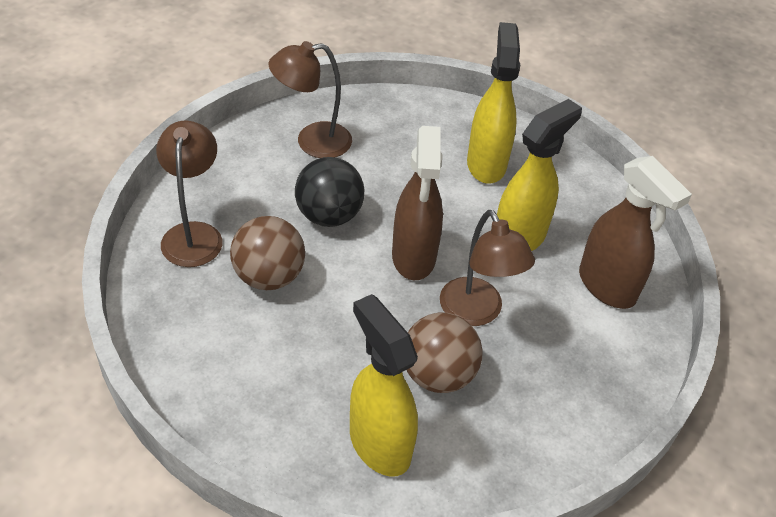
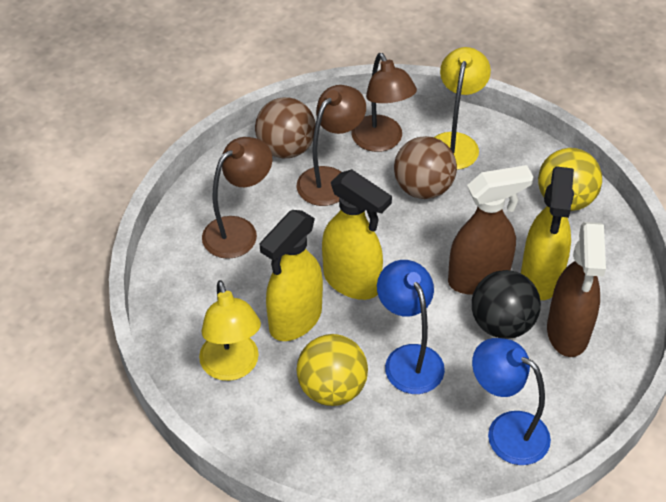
blue lamp: 0 -> 2
yellow ball: 0 -> 2
yellow lamp: 0 -> 2

